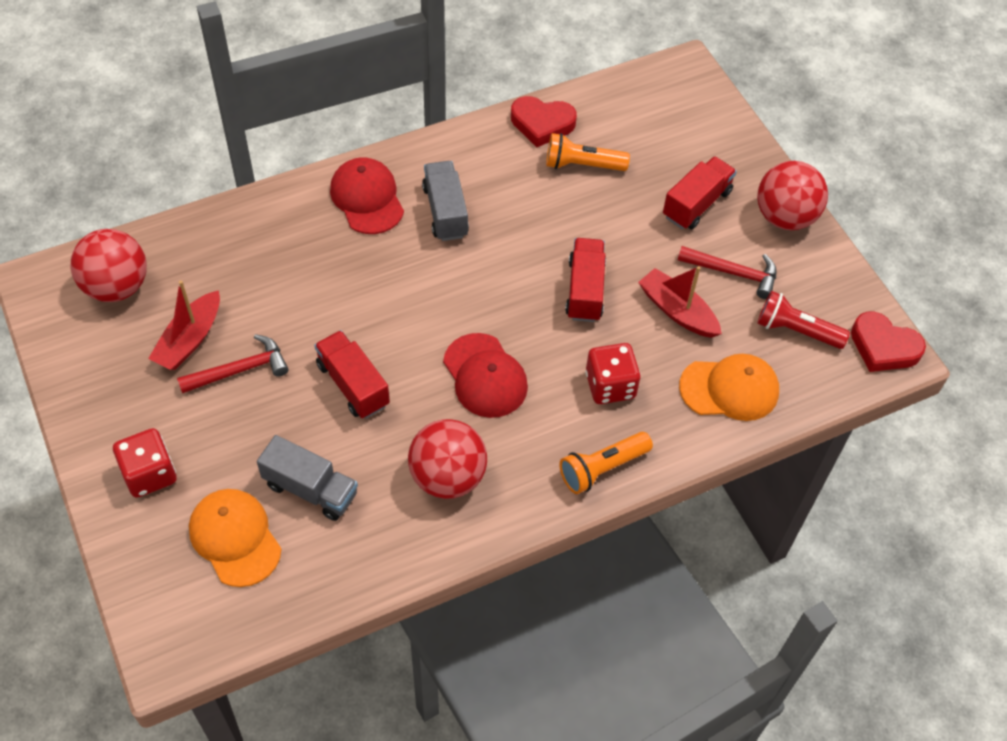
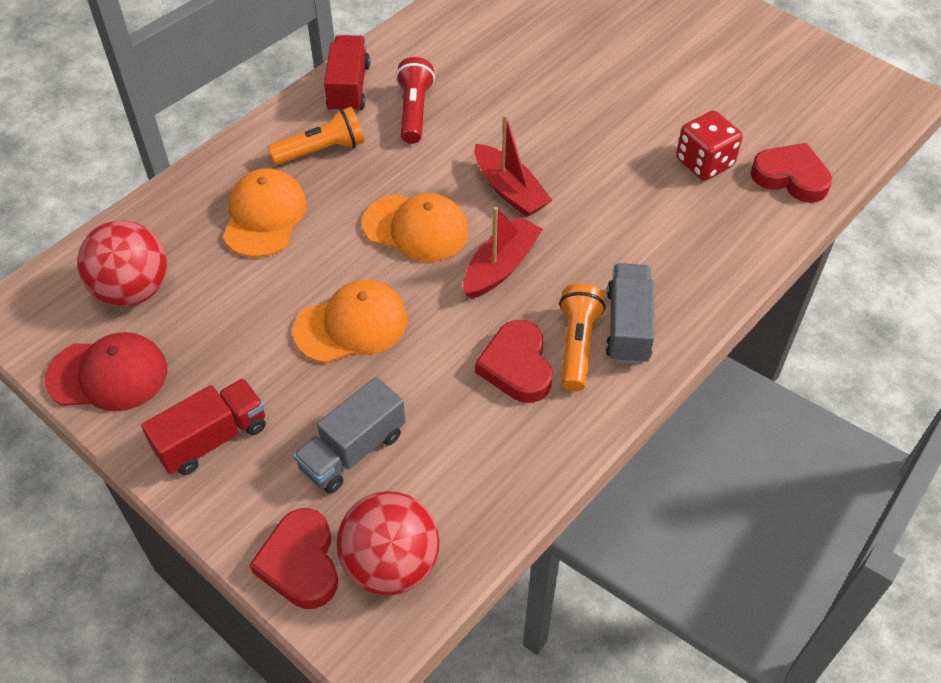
orange cap: 2 -> 3
red ball: 3 -> 2
red cap: 2 -> 1
red dice: 2 -> 1
red hammer: 2 -> 0
red heart: 2 -> 3
red truck: 3 -> 2

